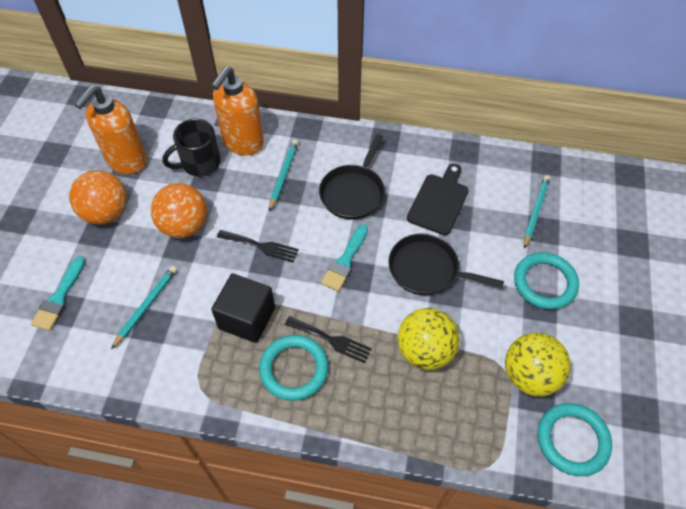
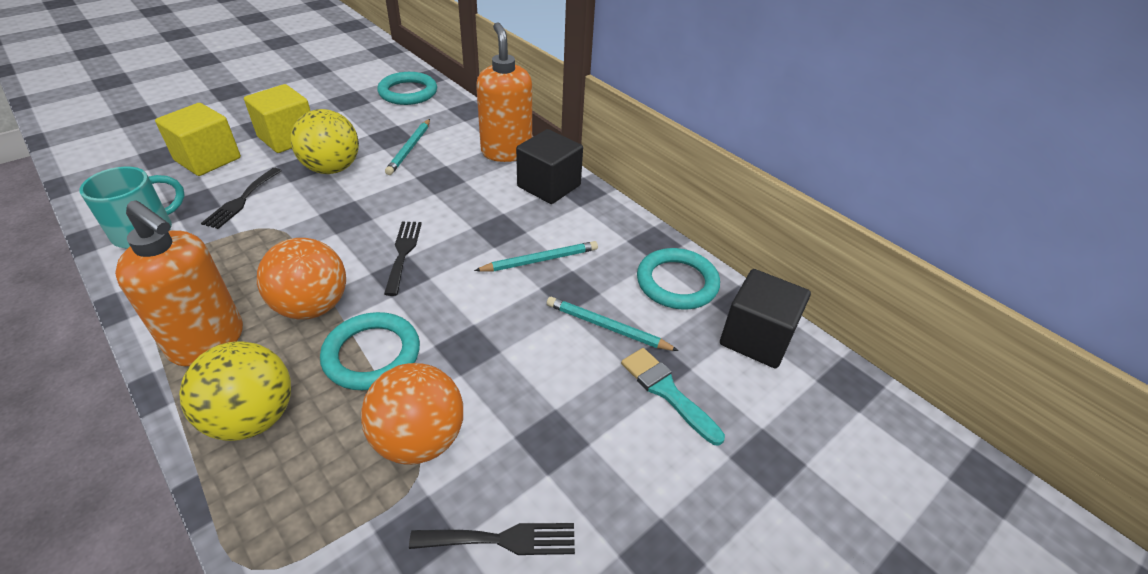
black cube: 1 -> 2
black cutting board: 1 -> 0
black fork: 2 -> 3
black mug: 1 -> 0
black pan: 2 -> 0
turquoise brush: 2 -> 1
turquoise mug: 0 -> 1
yellow cube: 0 -> 2

